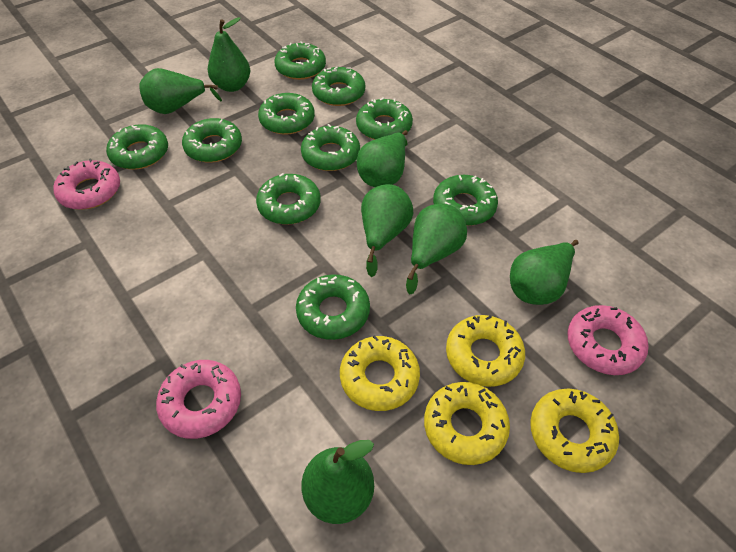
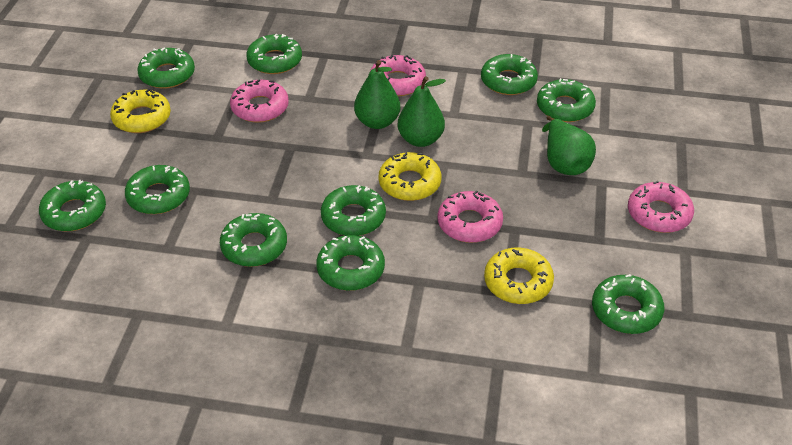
green pear: 7 -> 3
pink donut: 3 -> 4
yellow donut: 4 -> 3

